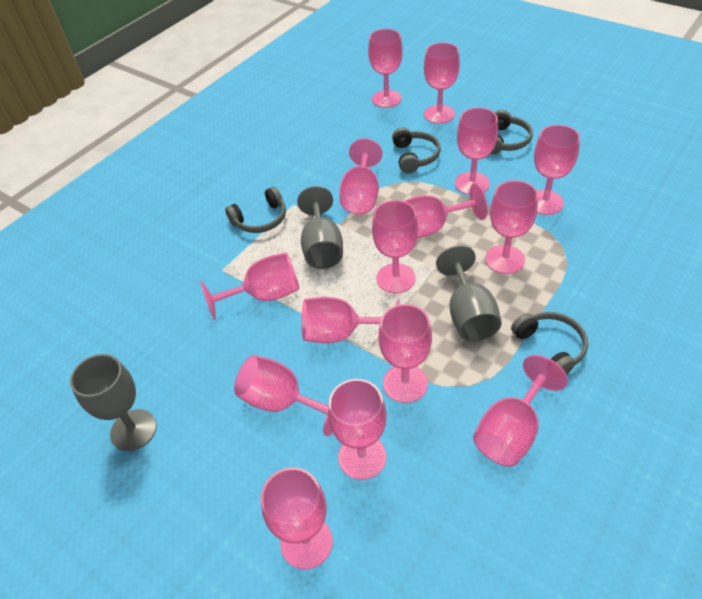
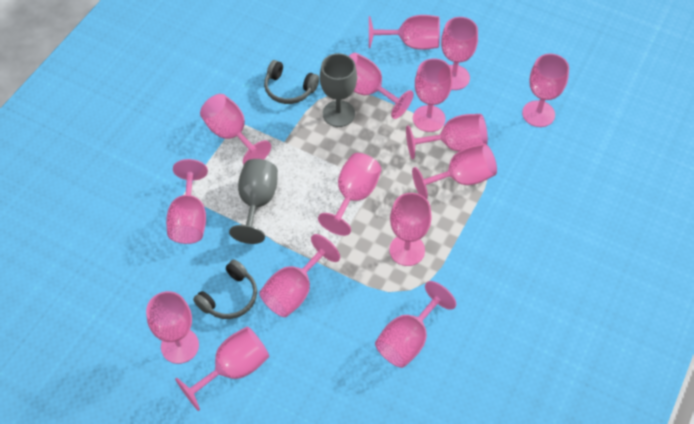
grey goblet: 3 -> 2
grey headphones: 4 -> 2

